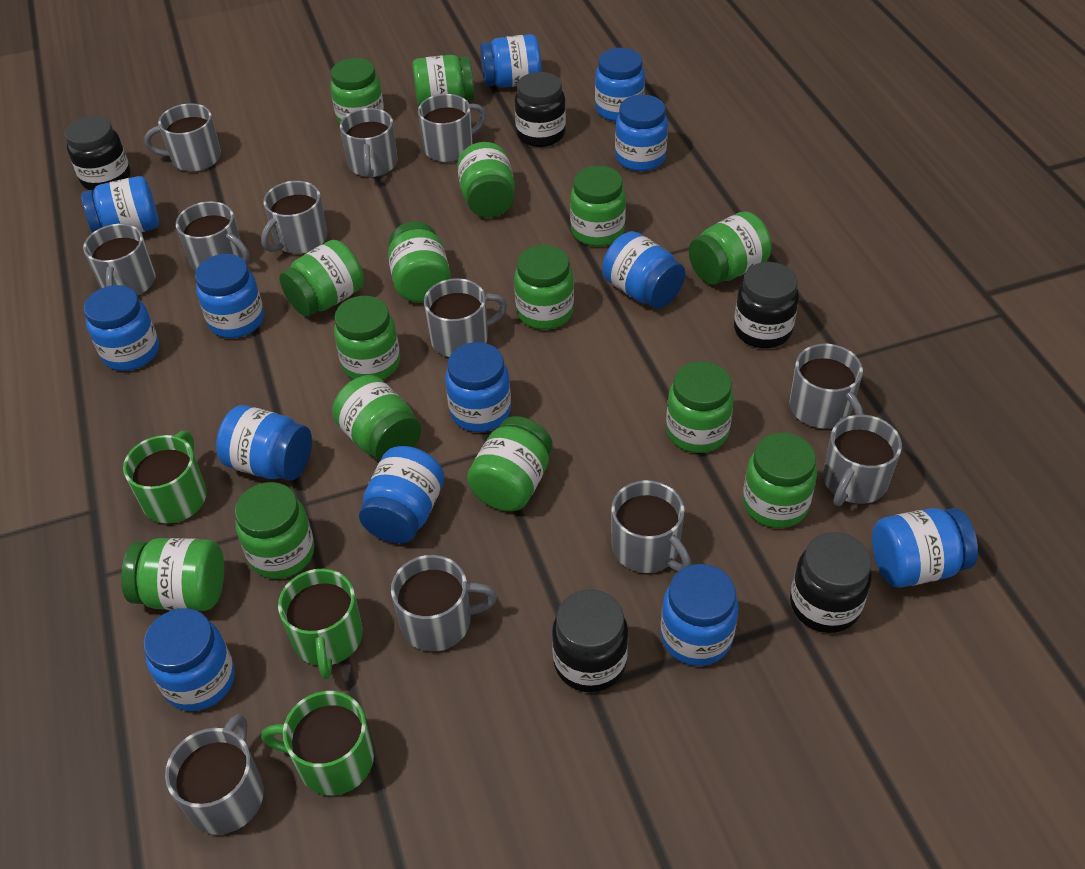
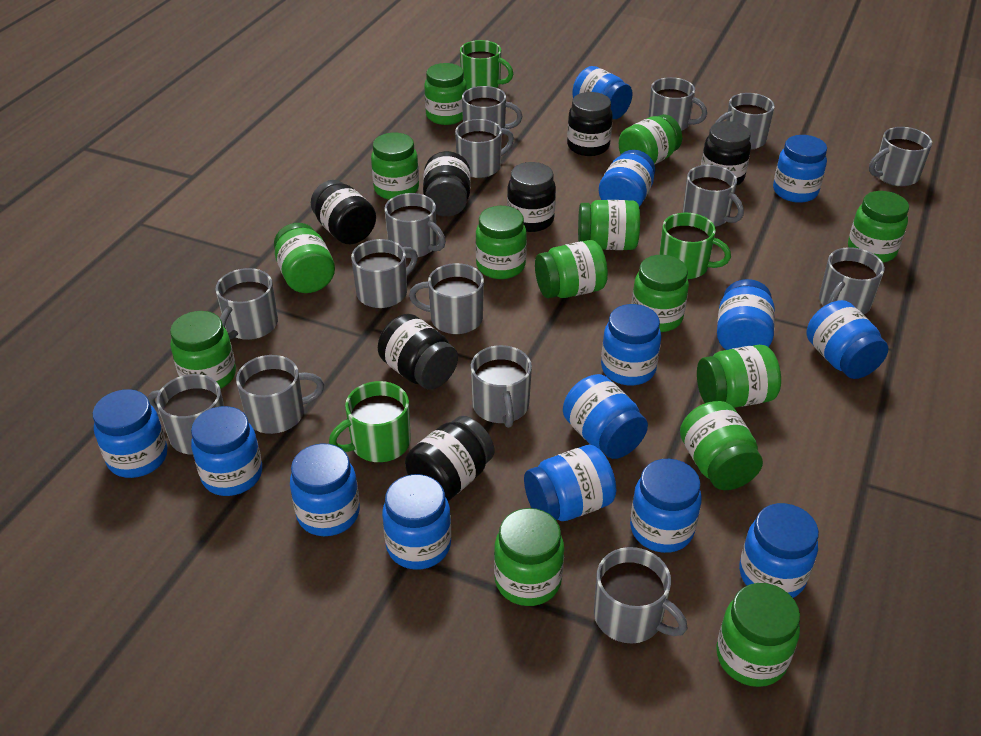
black jar: 5 -> 7
blue jar: 13 -> 14
green jar: 15 -> 14
grey mug: 12 -> 15

